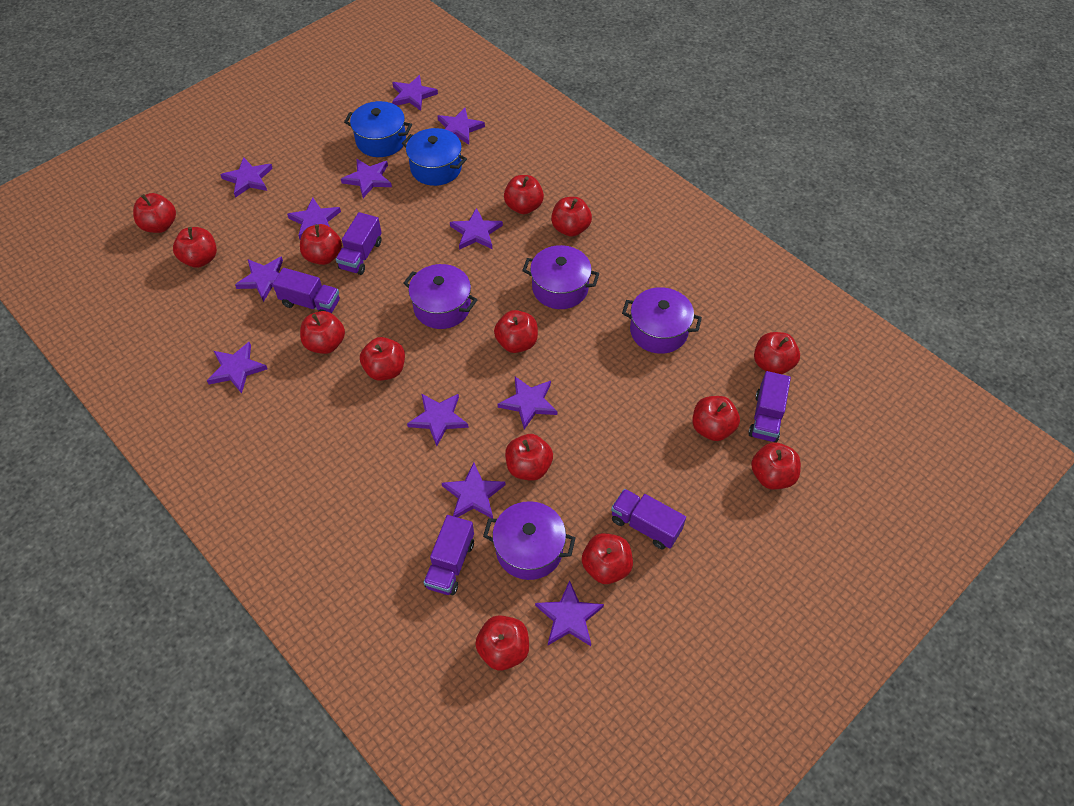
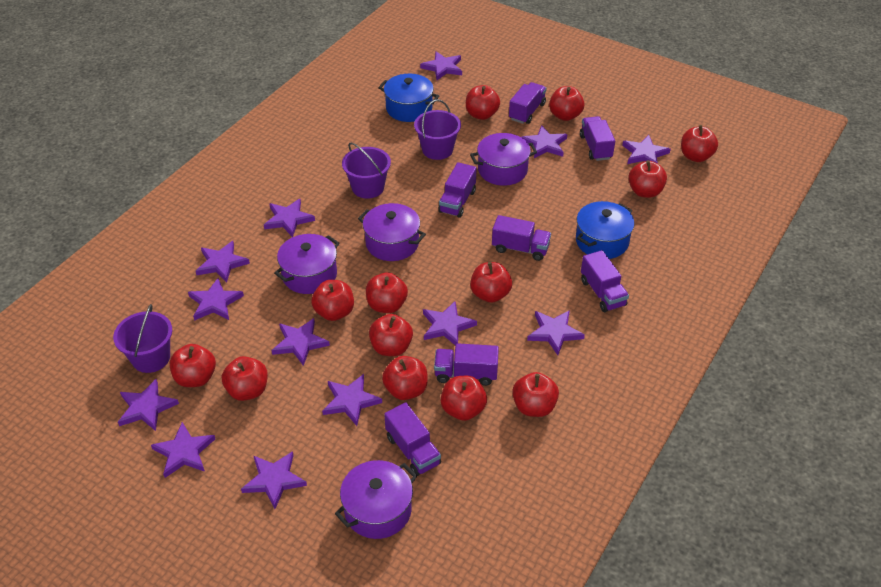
purple bucket: 0 -> 3
purple star: 12 -> 13
purple truck: 5 -> 7
red apple: 14 -> 13

